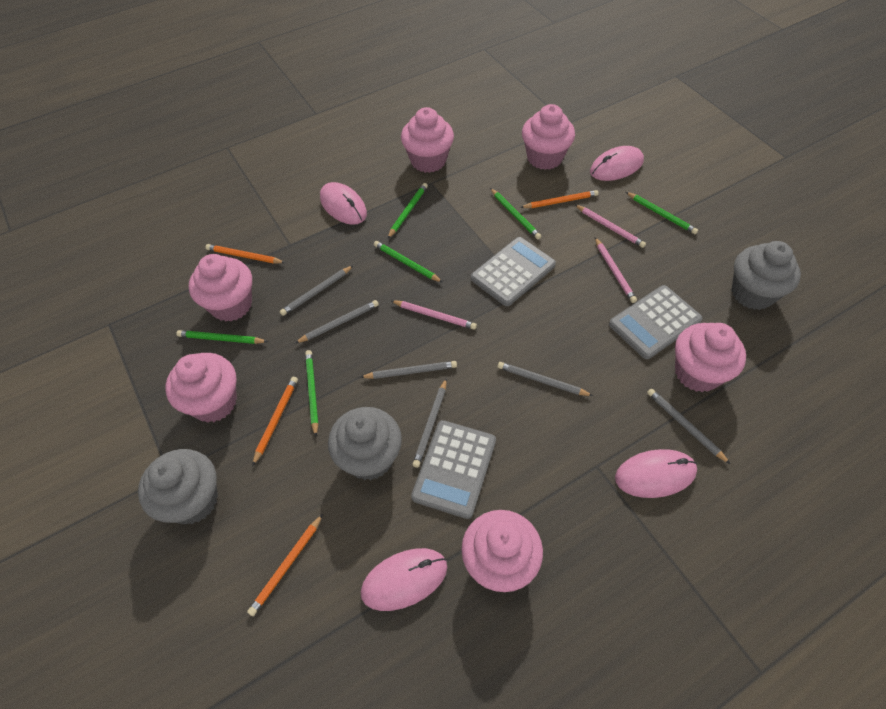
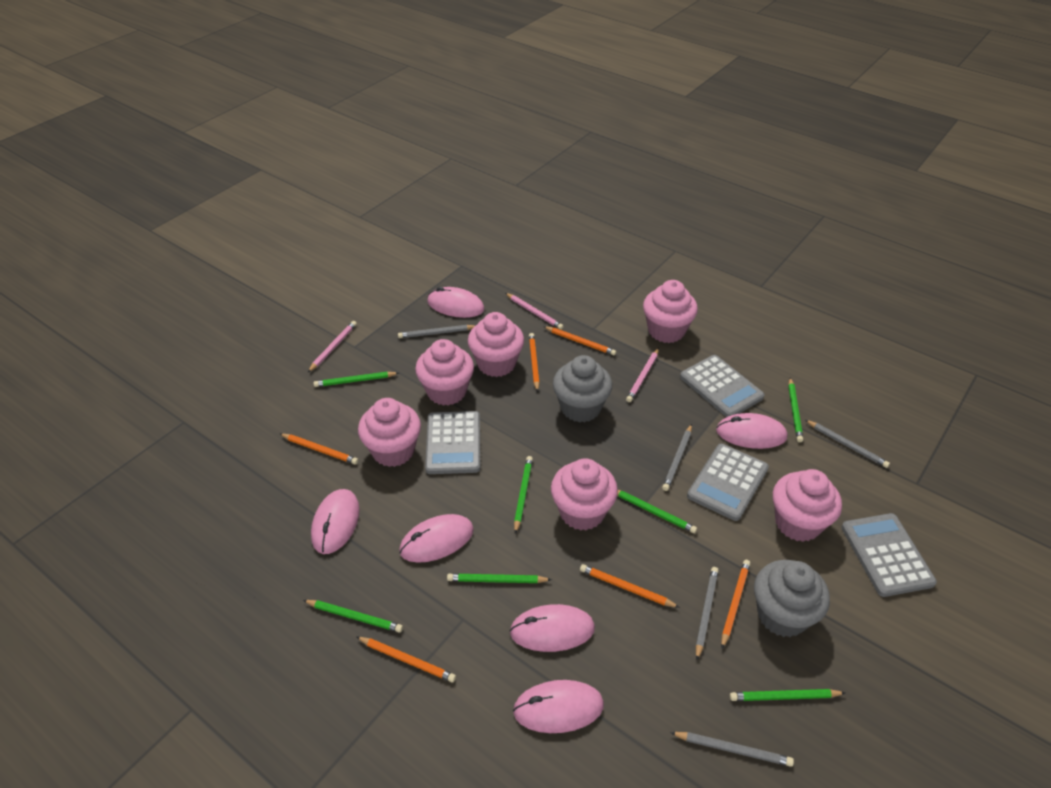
green pencil: 6 -> 7
grey calculator: 3 -> 4
grey cupcake: 3 -> 2
grey pencil: 6 -> 5
orange pencil: 4 -> 6
pink mouse: 4 -> 6

